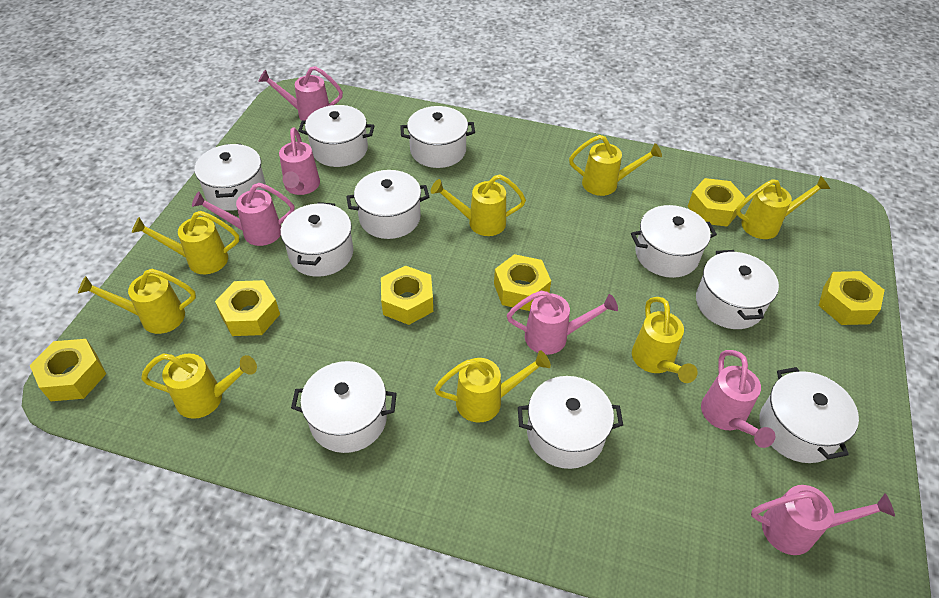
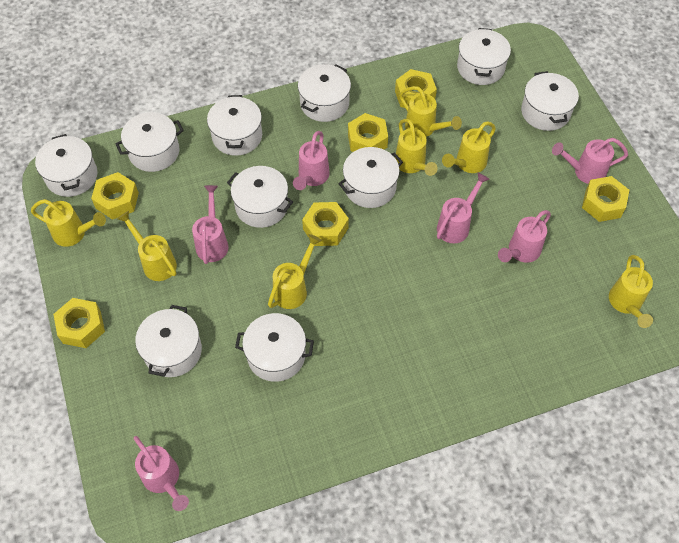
yellow watering can: 8 -> 7

